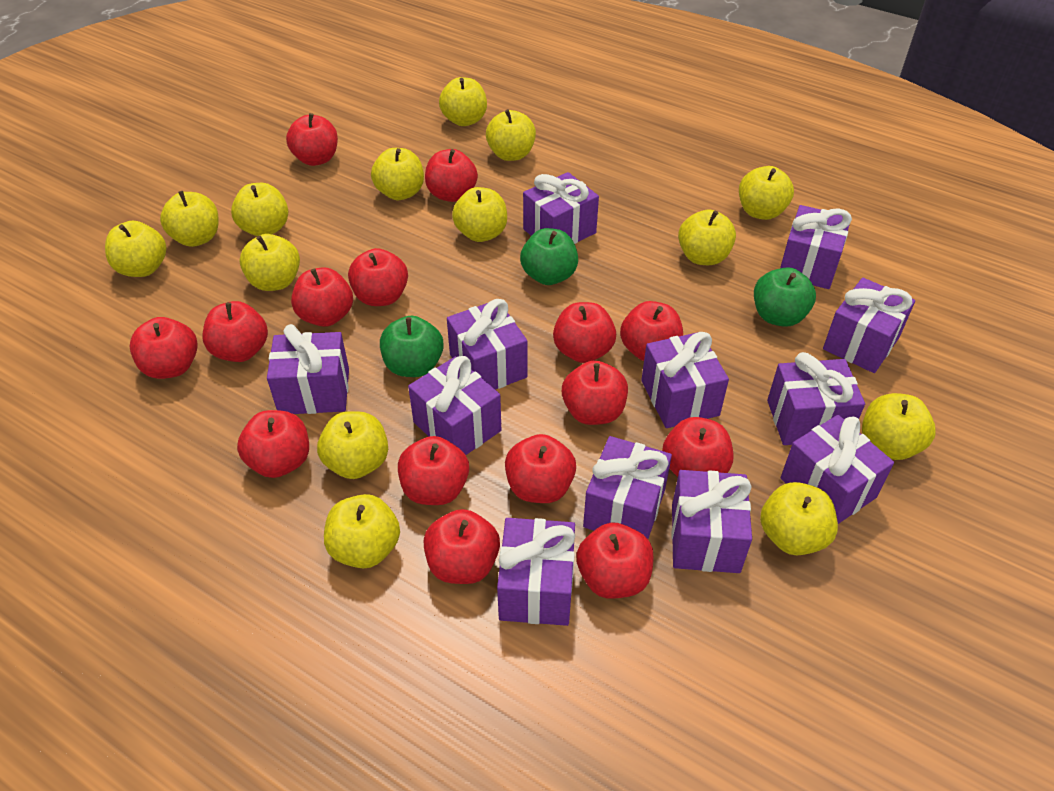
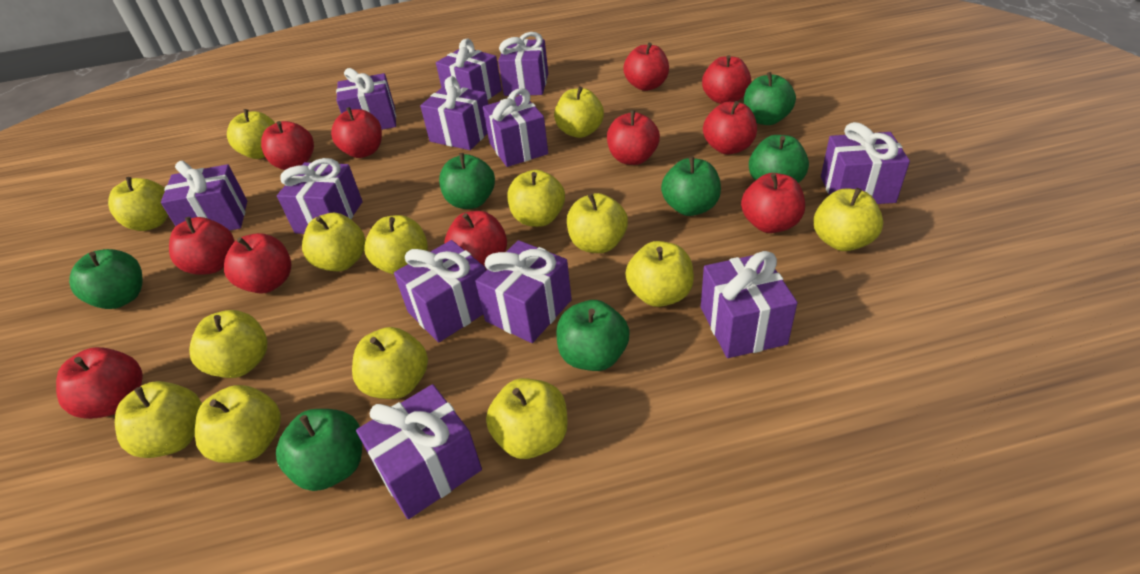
green apple: 3 -> 7
red apple: 15 -> 11

